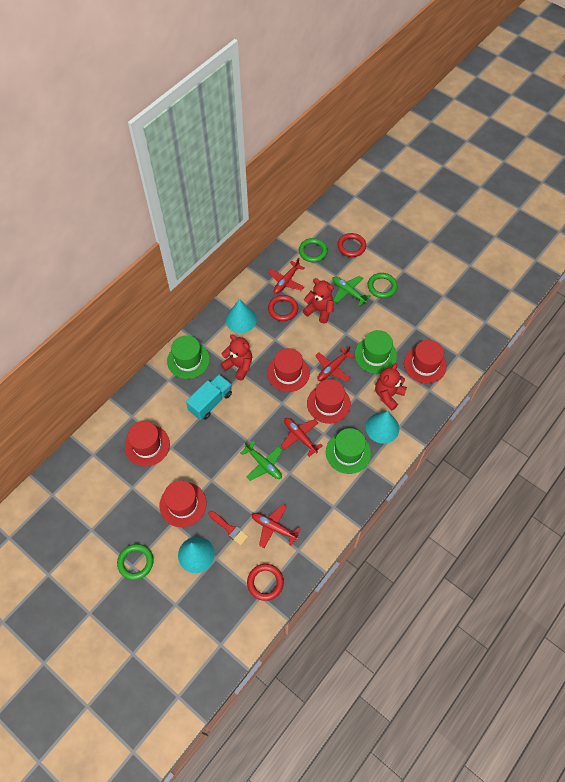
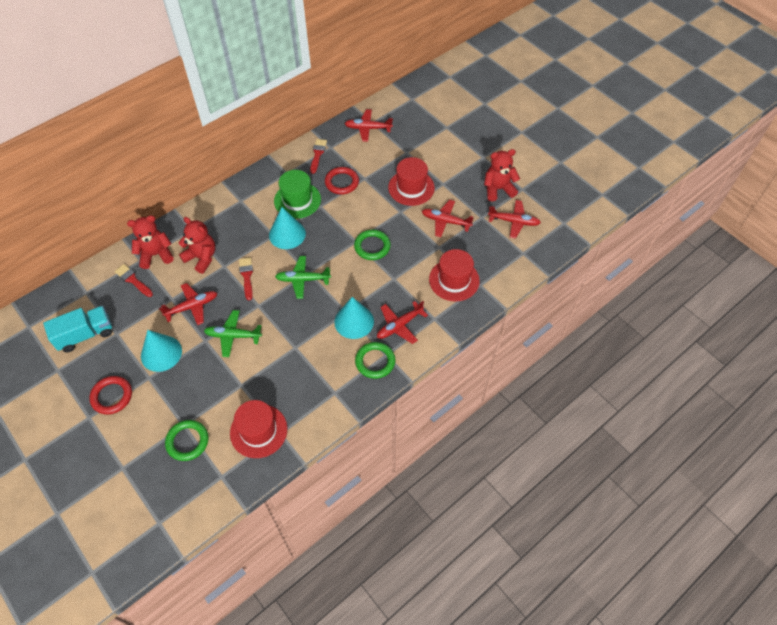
green hat: 3 -> 1
red brush: 1 -> 3
red hat: 5 -> 3
red plane: 4 -> 5
red ring: 3 -> 2

